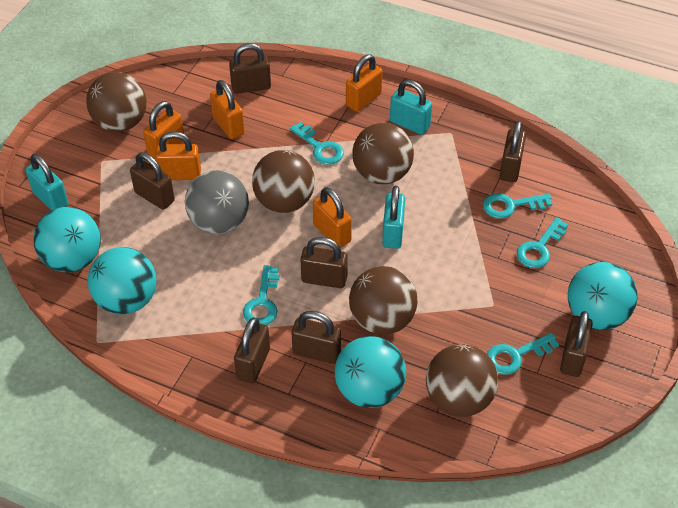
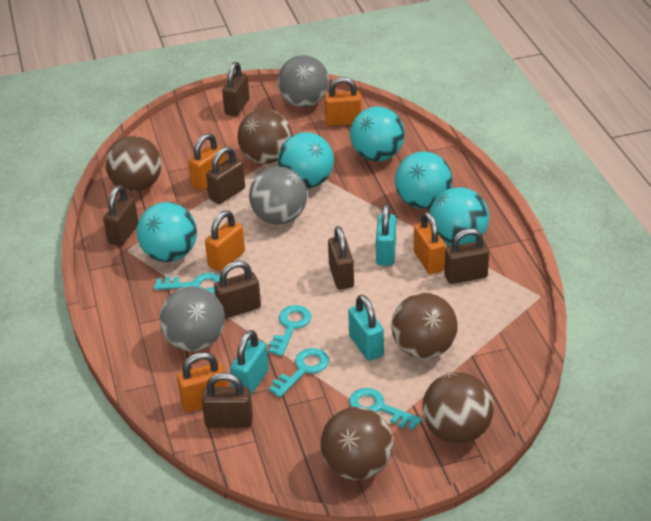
grey ball: 1 -> 3
turquoise ball: 4 -> 5
turquoise key: 5 -> 4

